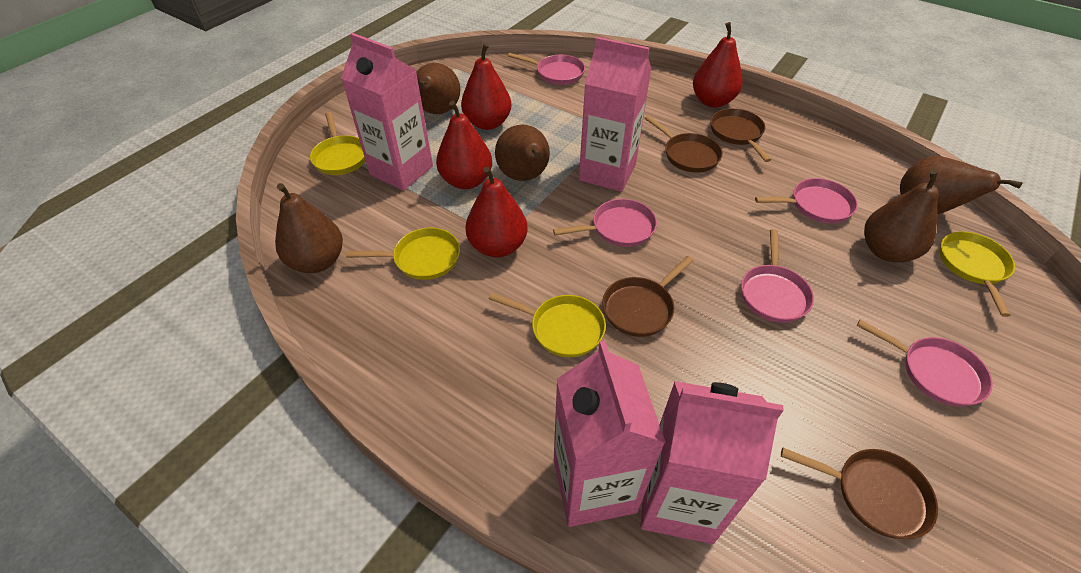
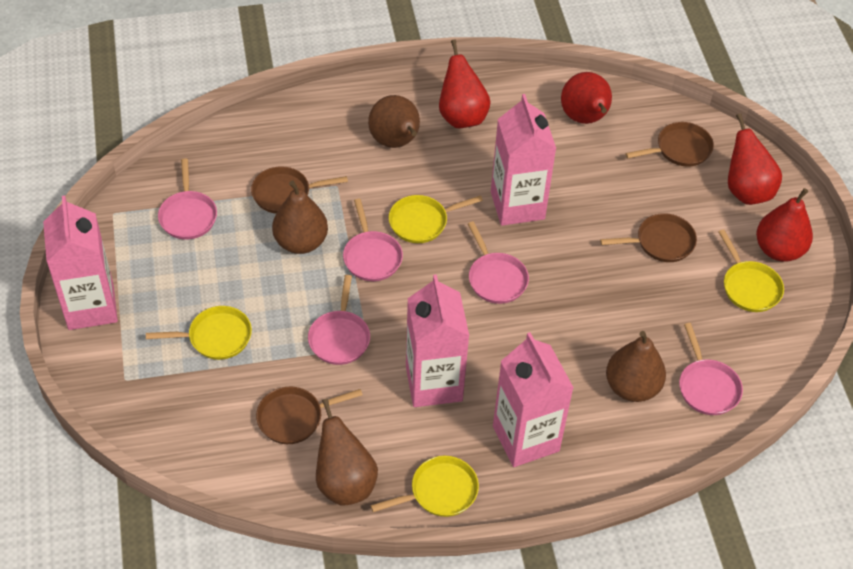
brown pear: 5 -> 4

